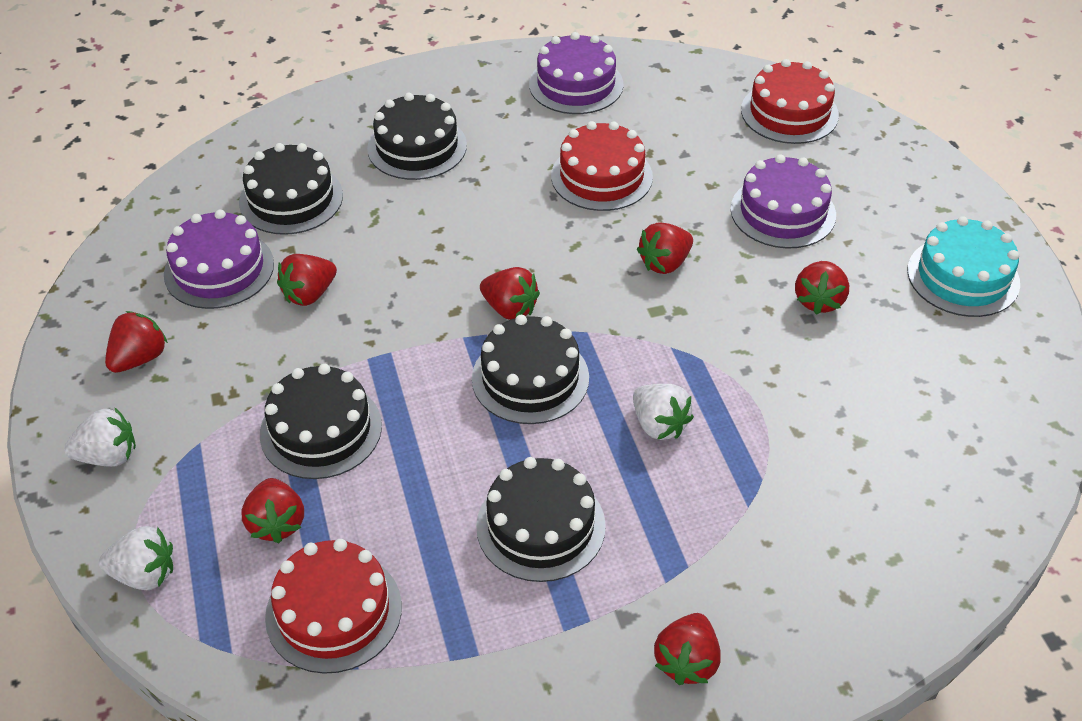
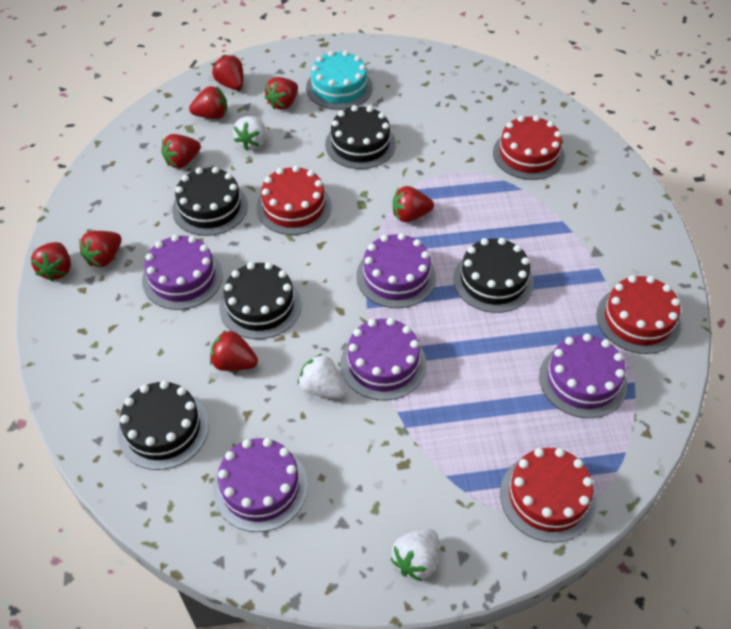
purple cake: 3 -> 5
red cake: 3 -> 4
red strawberry: 7 -> 8

